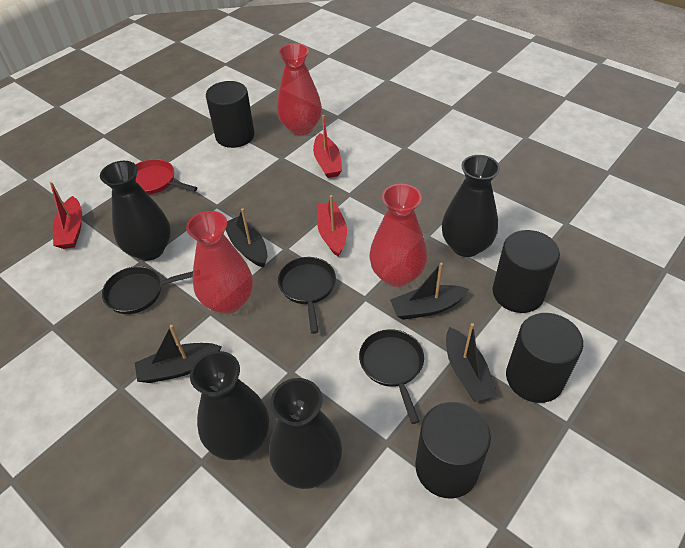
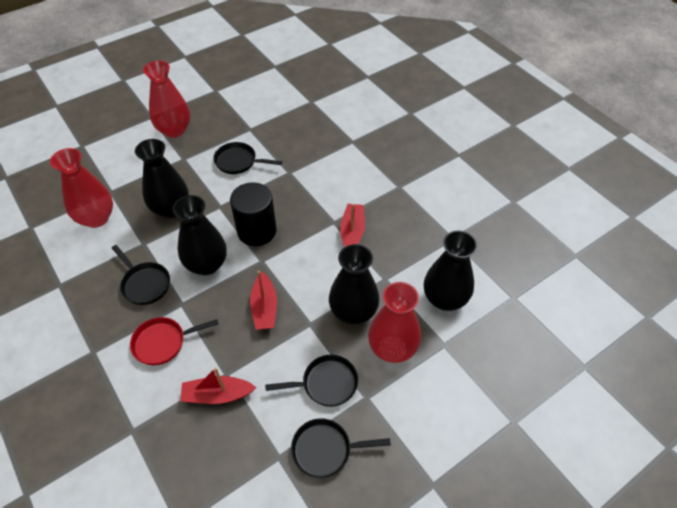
black boat: 4 -> 0
black cylinder: 4 -> 1
black pan: 3 -> 4

